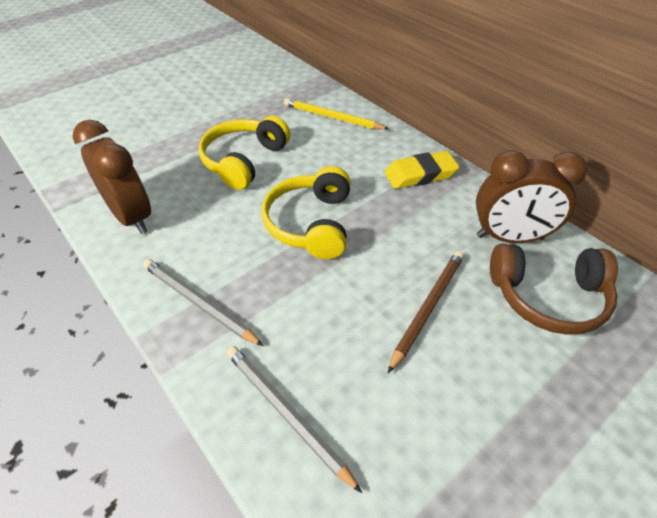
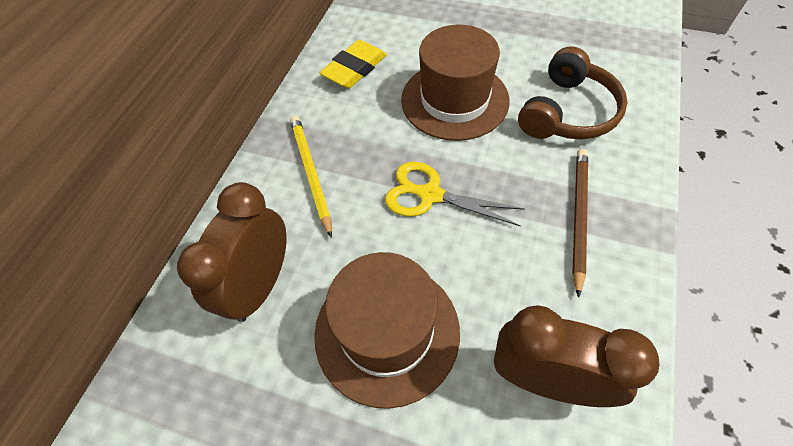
brown hat: 0 -> 2
grey pencil: 2 -> 0
yellow headphones: 2 -> 0
yellow scissors: 0 -> 1

